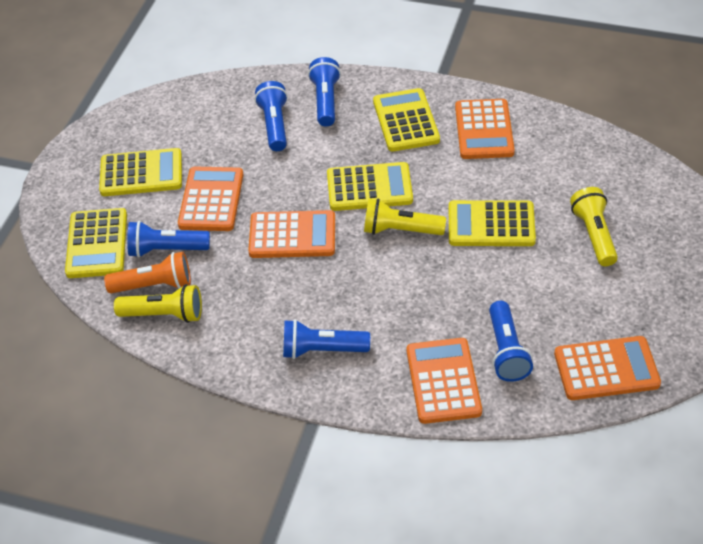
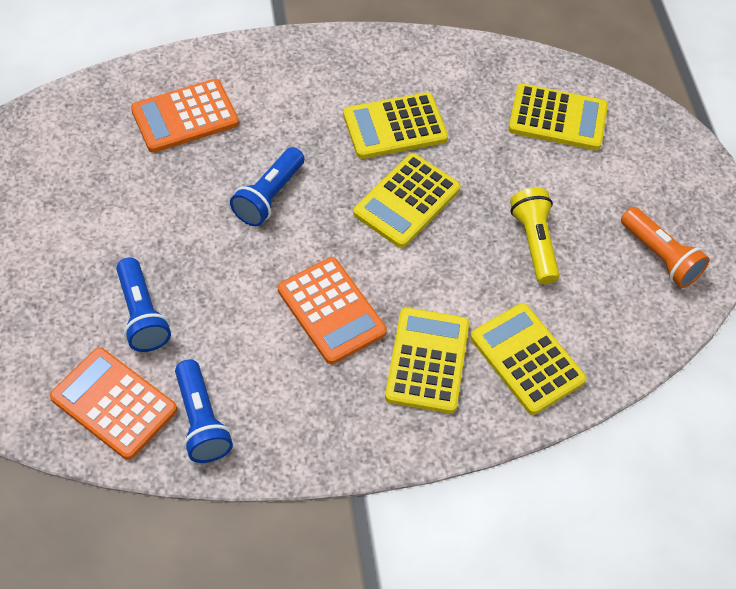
blue flashlight: 5 -> 3
orange calculator: 5 -> 3
yellow flashlight: 3 -> 1

